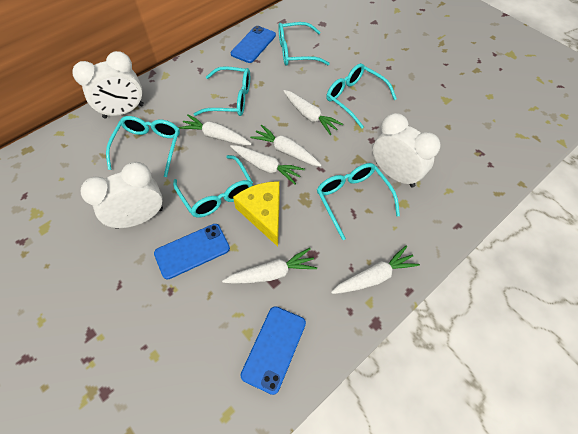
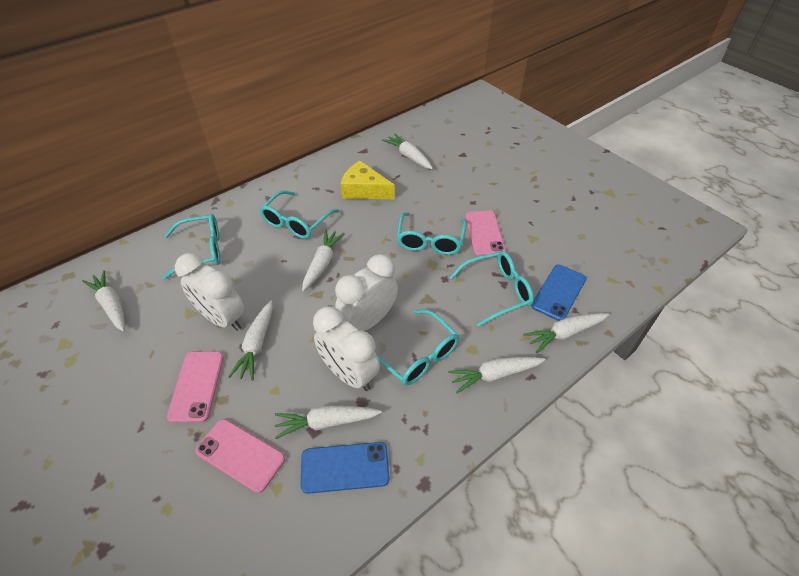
blue phone: 3 -> 2
pink phone: 0 -> 3
turquoise glasses: 6 -> 5
white carrot: 6 -> 7

